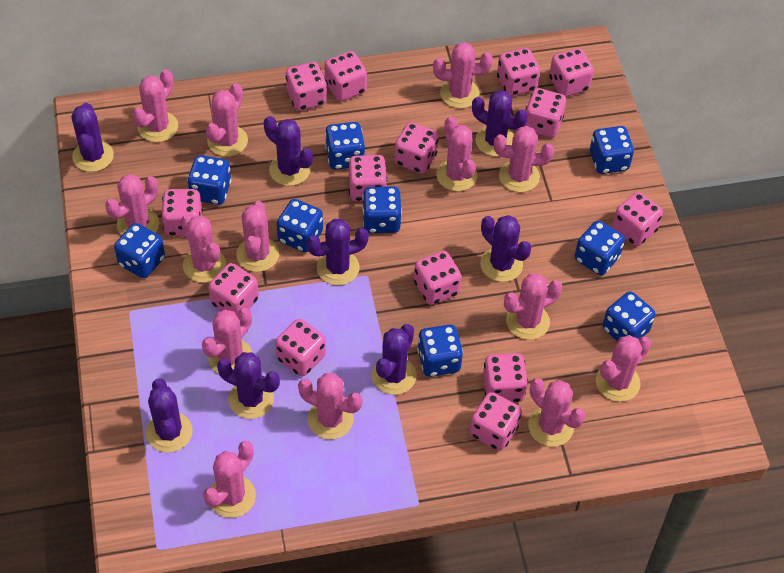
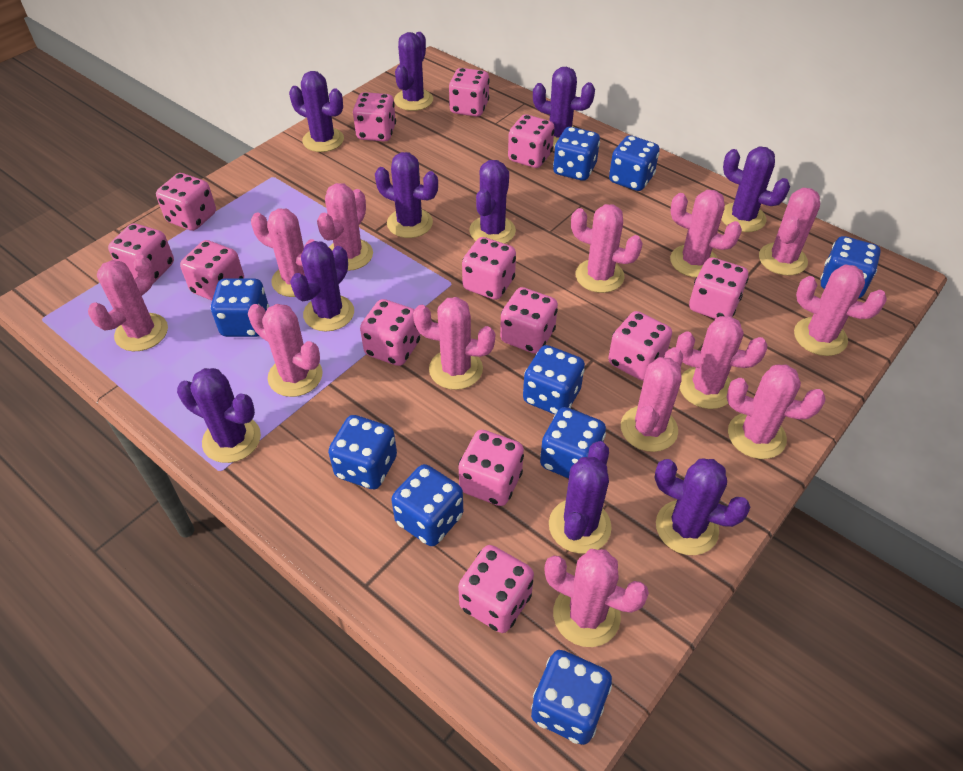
pink cactus: 14 -> 13
pink dice: 14 -> 13
purple cactus: 8 -> 10

